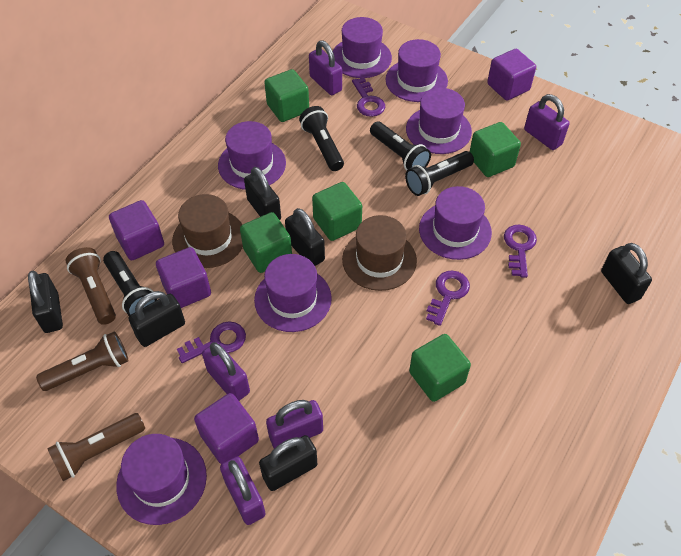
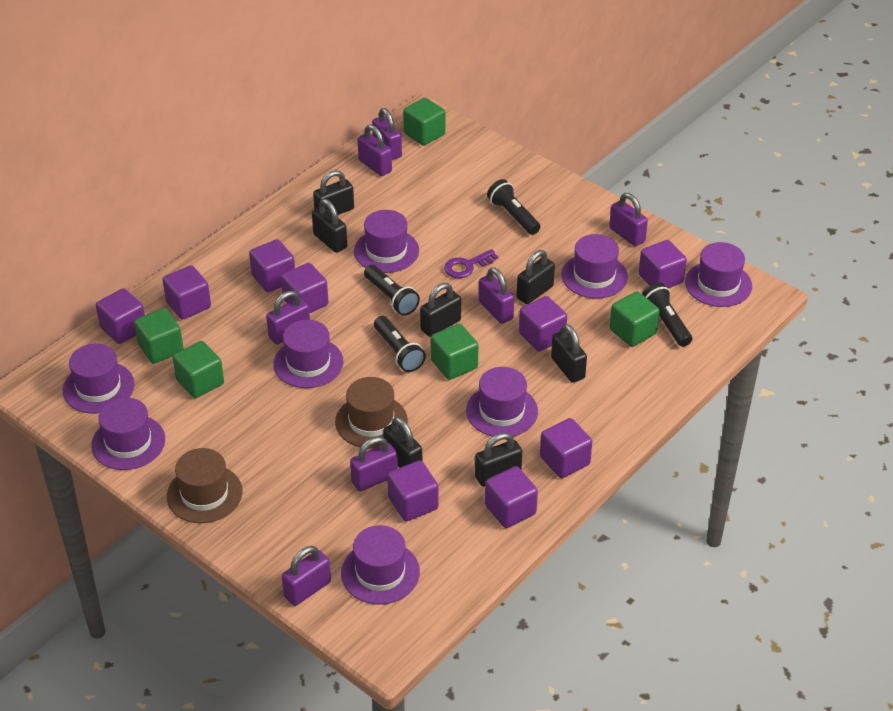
black padlock: 6 -> 7
brown flashlight: 3 -> 0
purple cube: 4 -> 9
purple hat: 7 -> 8
purple key: 4 -> 1
purple padlock: 5 -> 7

